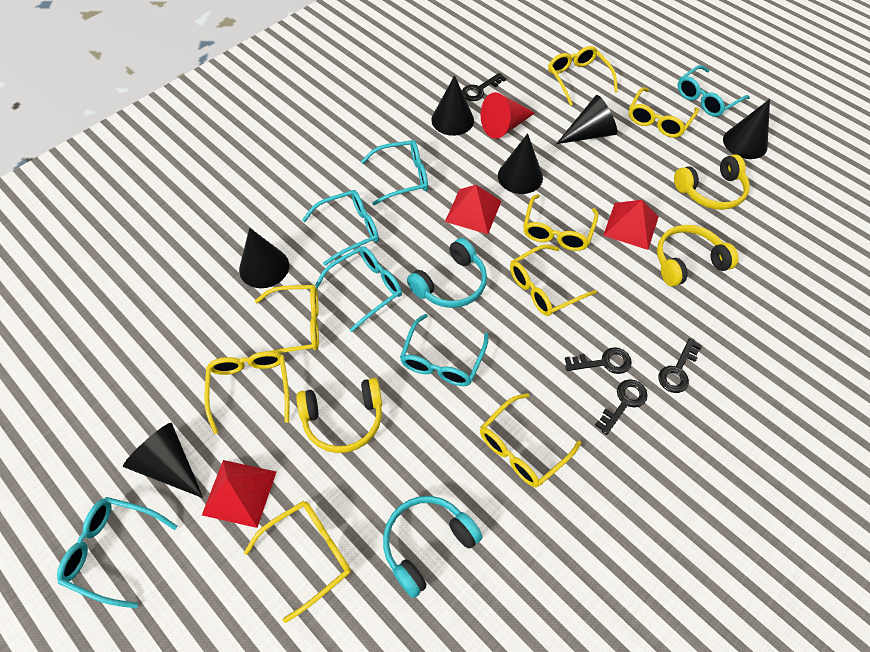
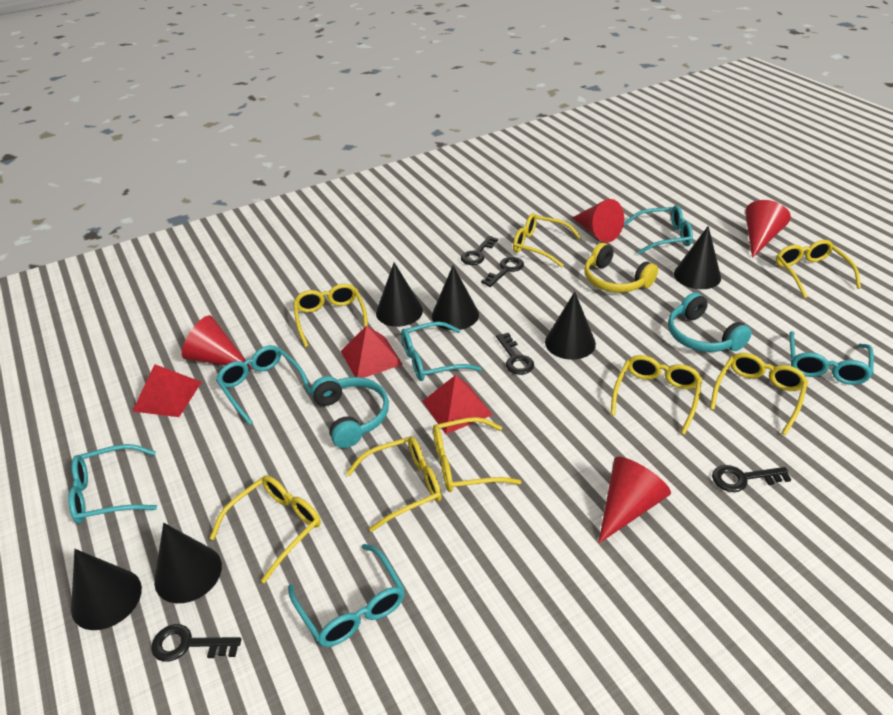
black key: 4 -> 5
red cone: 1 -> 4
yellow headphones: 3 -> 1

